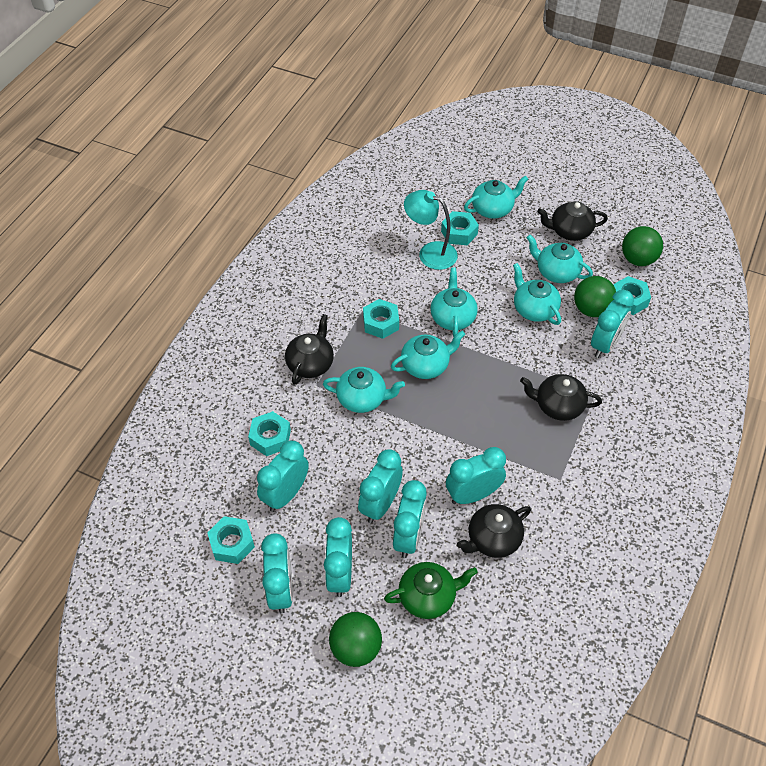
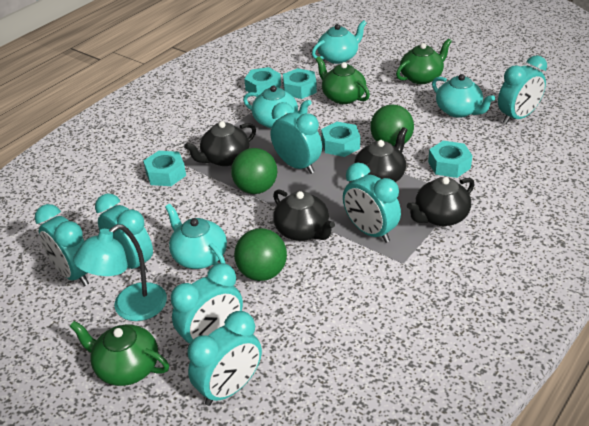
green teapot: 1 -> 3
turquoise teapot: 6 -> 4

